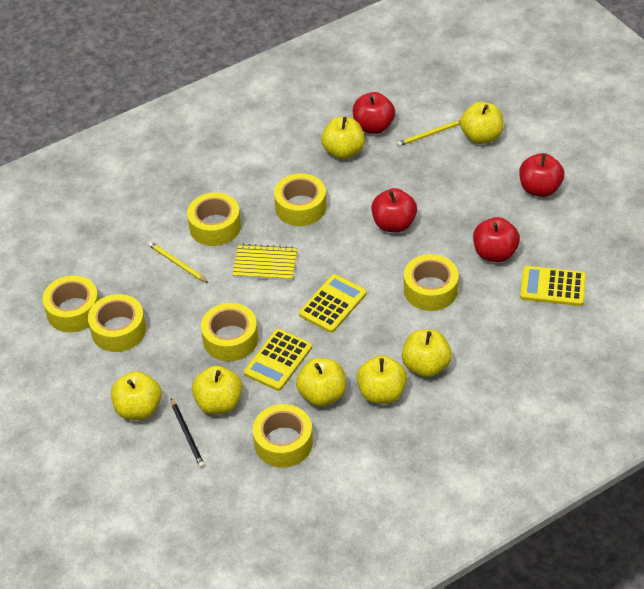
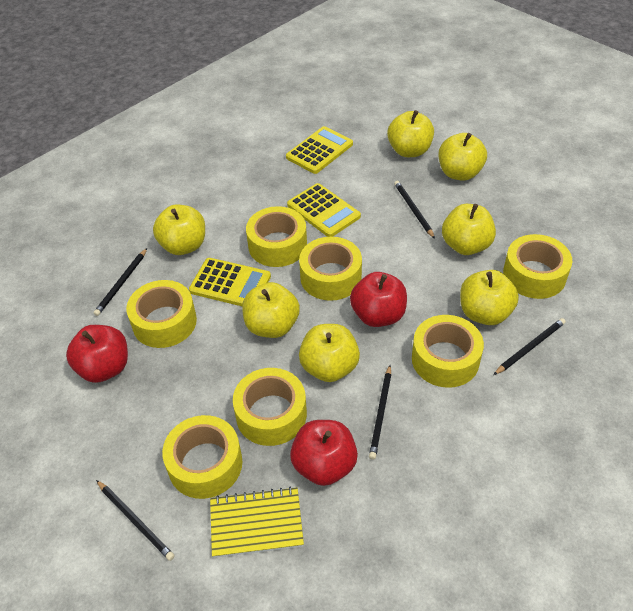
black pencil: 1 -> 5
red apple: 4 -> 3
yellow pencil: 2 -> 0

